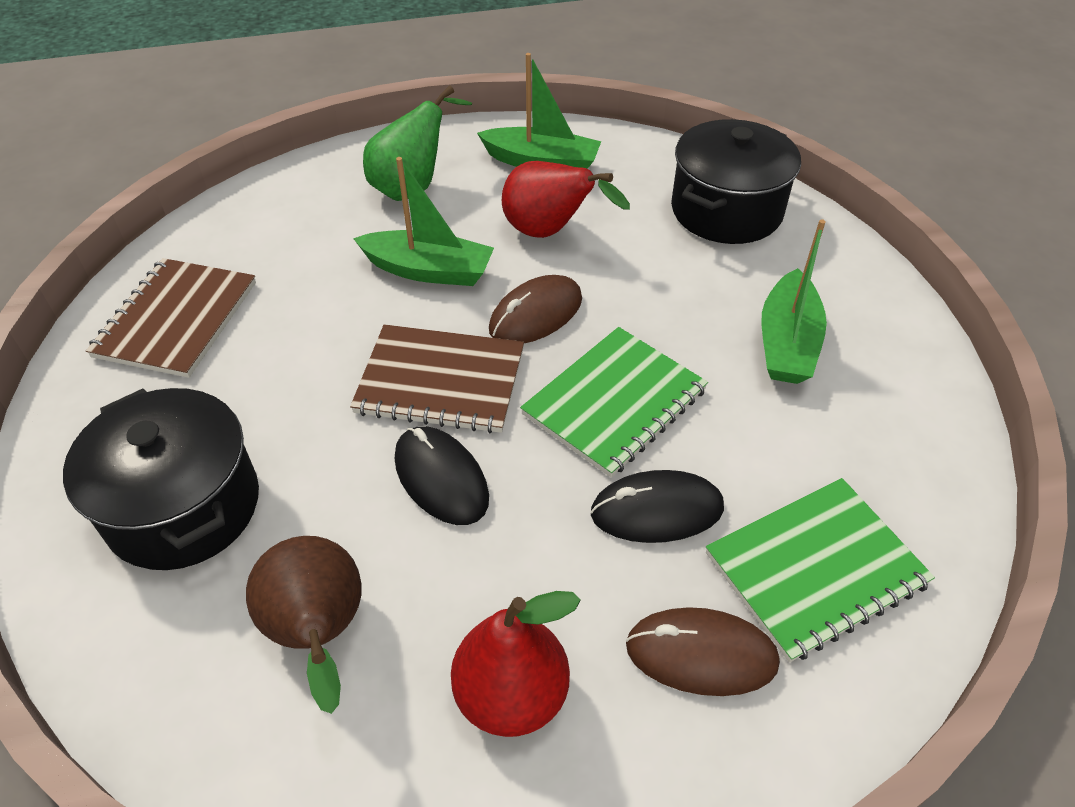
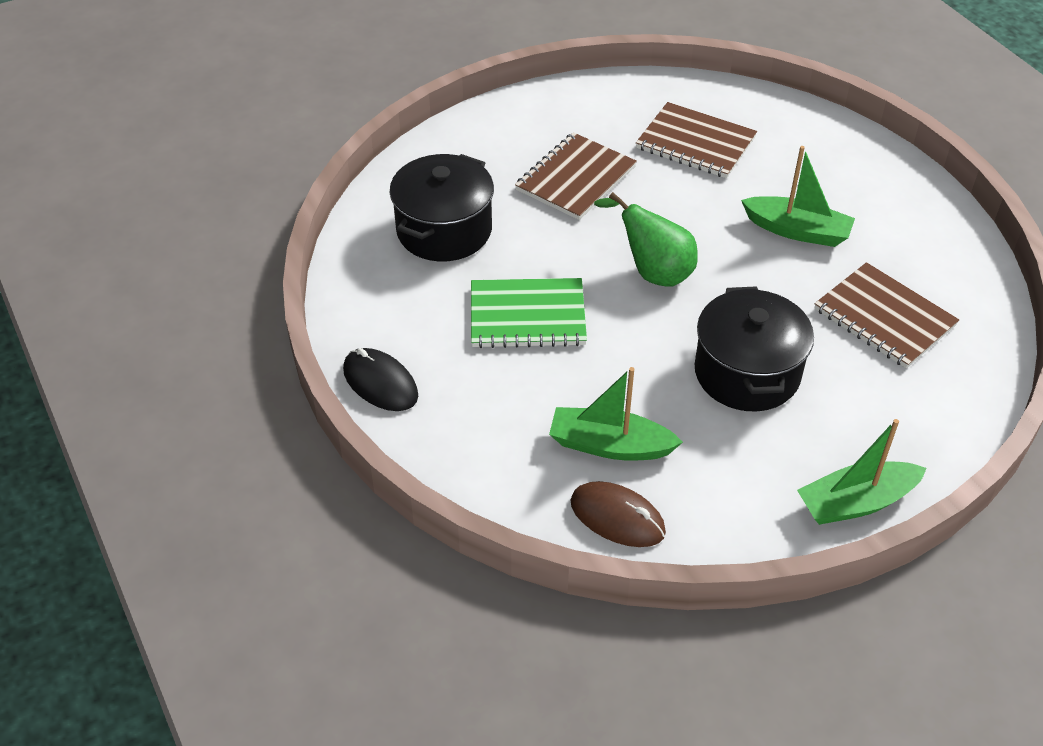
black mouse: 2 -> 1
brown mouse: 2 -> 1
brown notebook: 2 -> 3
brown pear: 1 -> 0
green notebook: 2 -> 1
red pear: 2 -> 0

